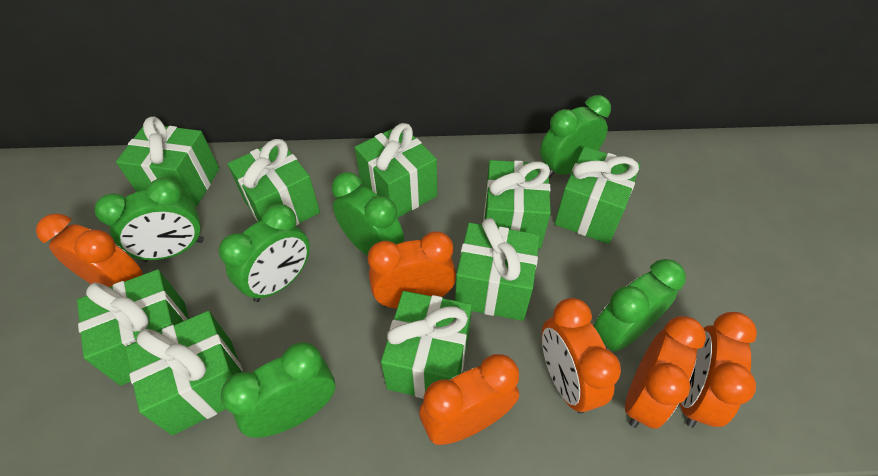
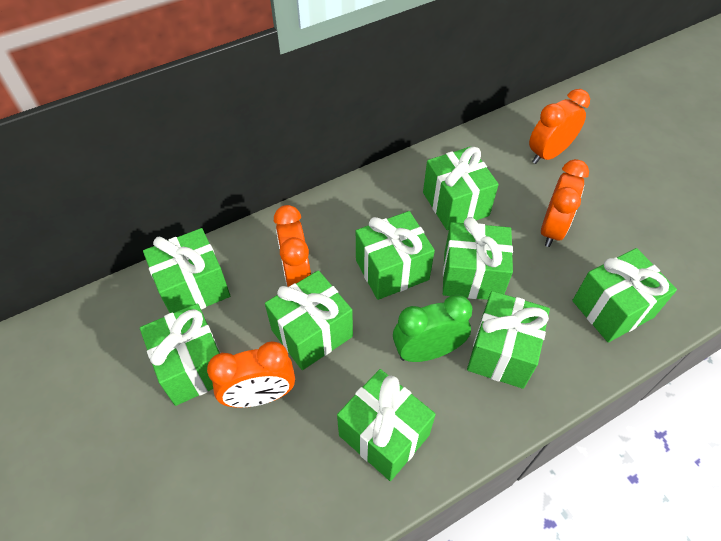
green clock: 6 -> 1
orange clock: 6 -> 4

